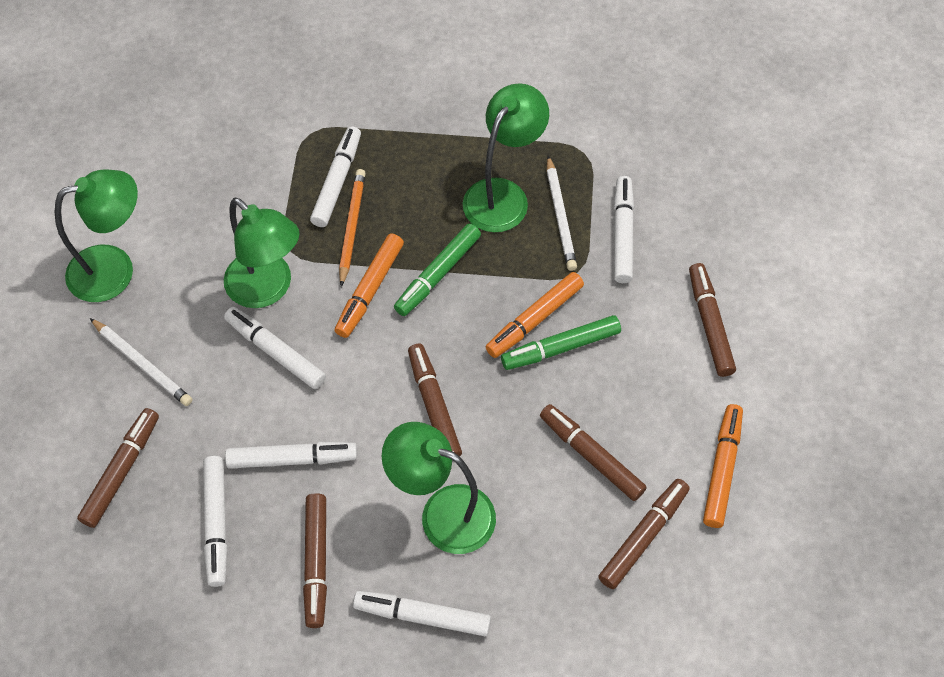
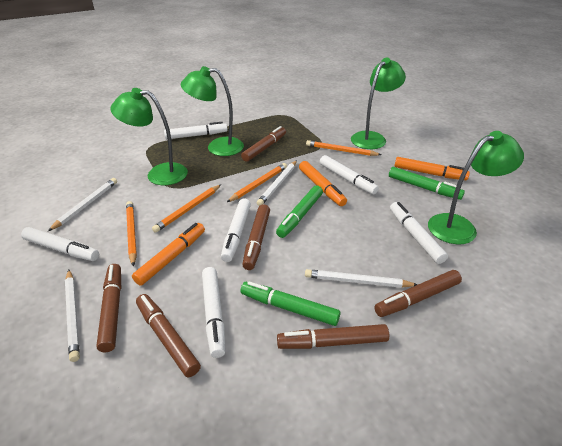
green marker: 2 -> 3
orange pencil: 1 -> 4
white pencil: 2 -> 4

